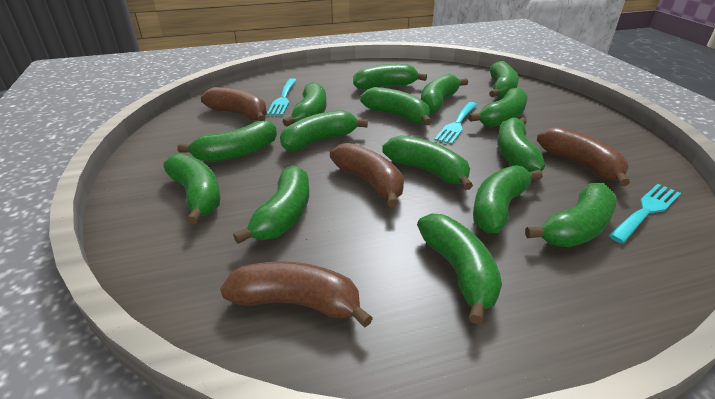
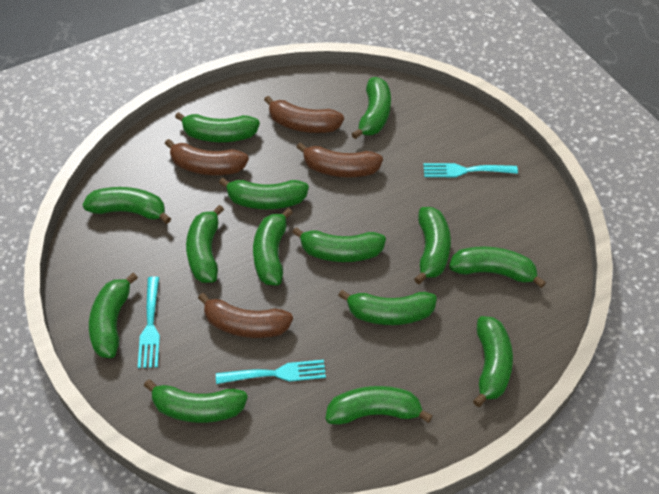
green banana: 15 -> 14

